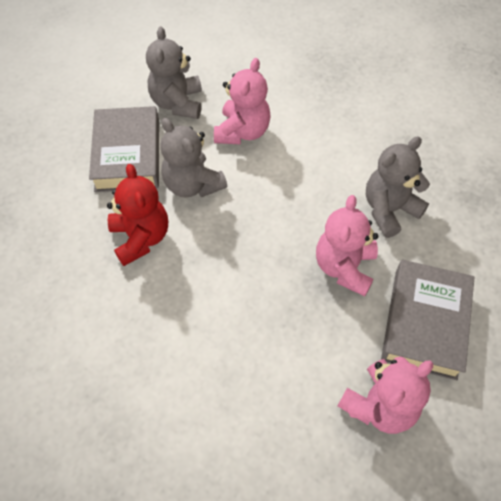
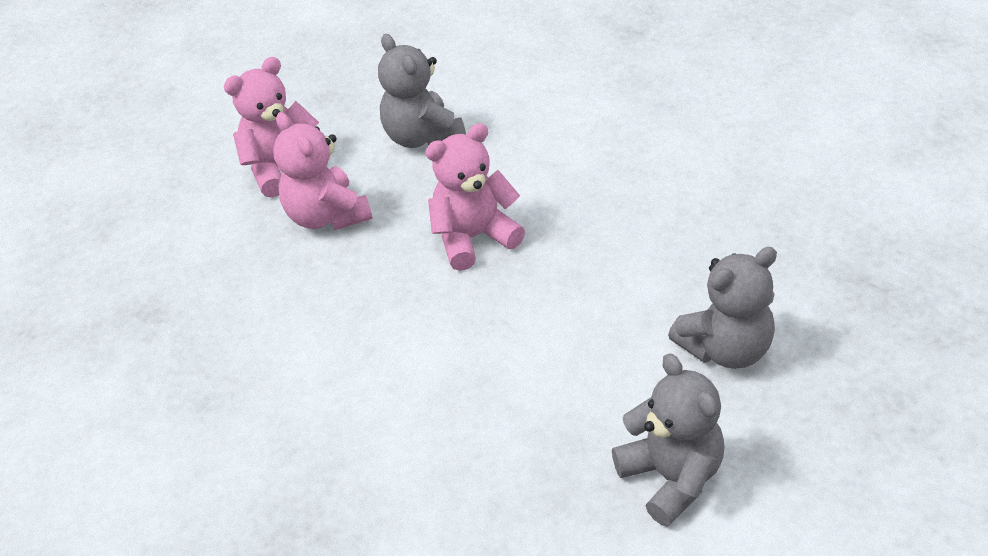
grey book: 2 -> 0
red teddy bear: 1 -> 0

